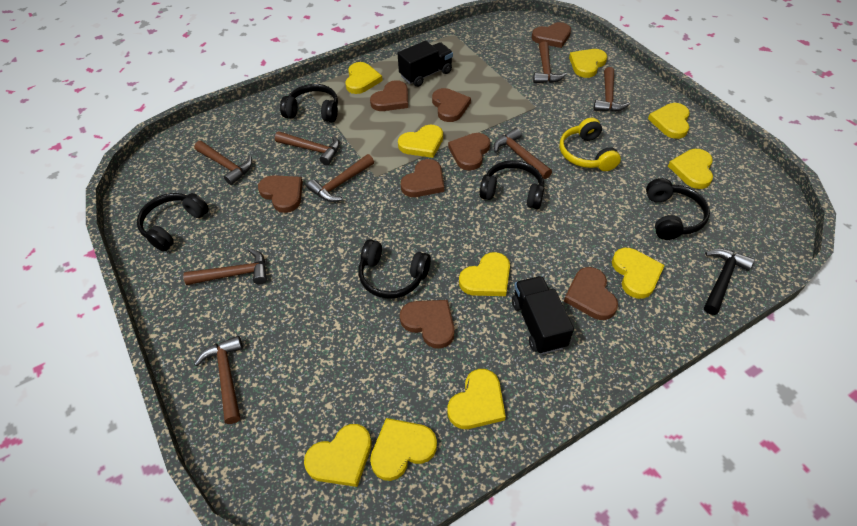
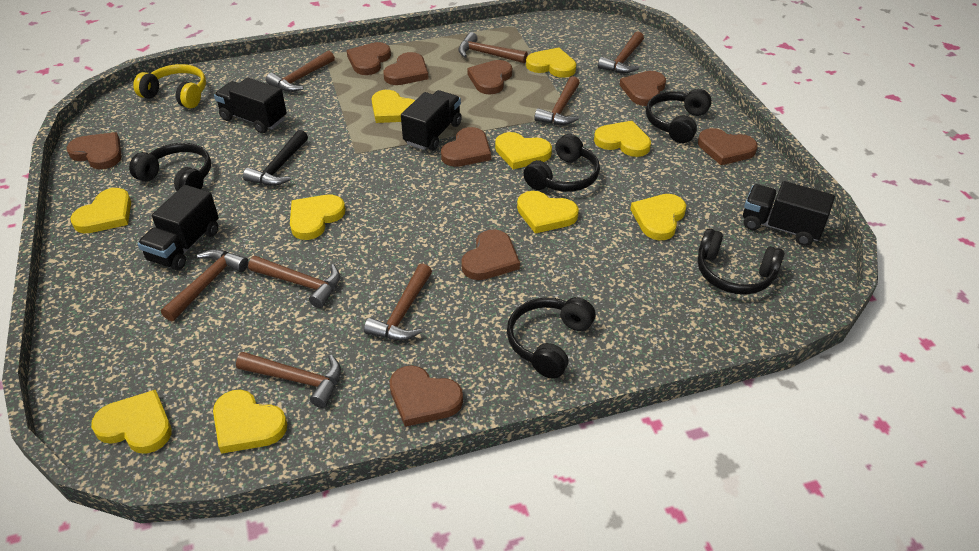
black truck: 2 -> 4
brown heart: 8 -> 9

